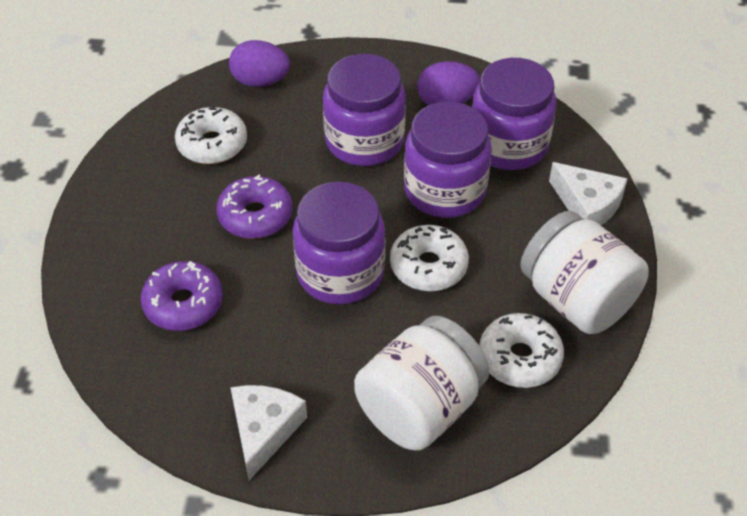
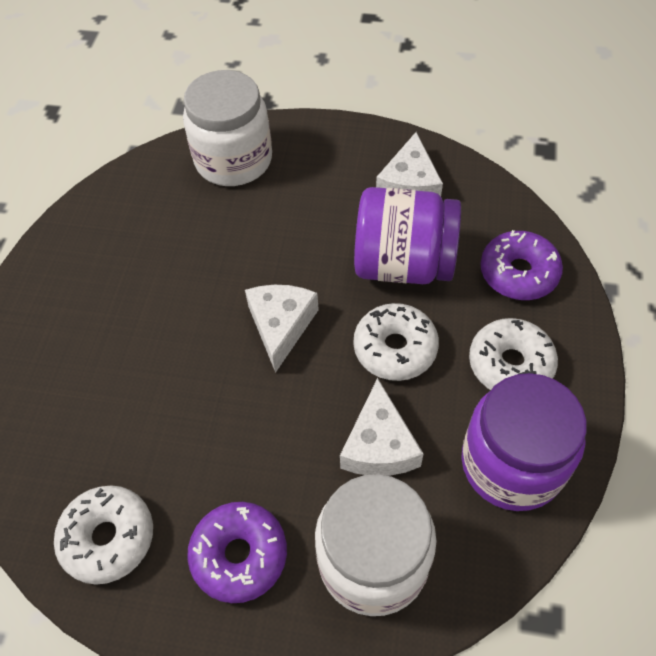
purple egg: 2 -> 0
purple jar: 4 -> 2
white cheese: 2 -> 3

